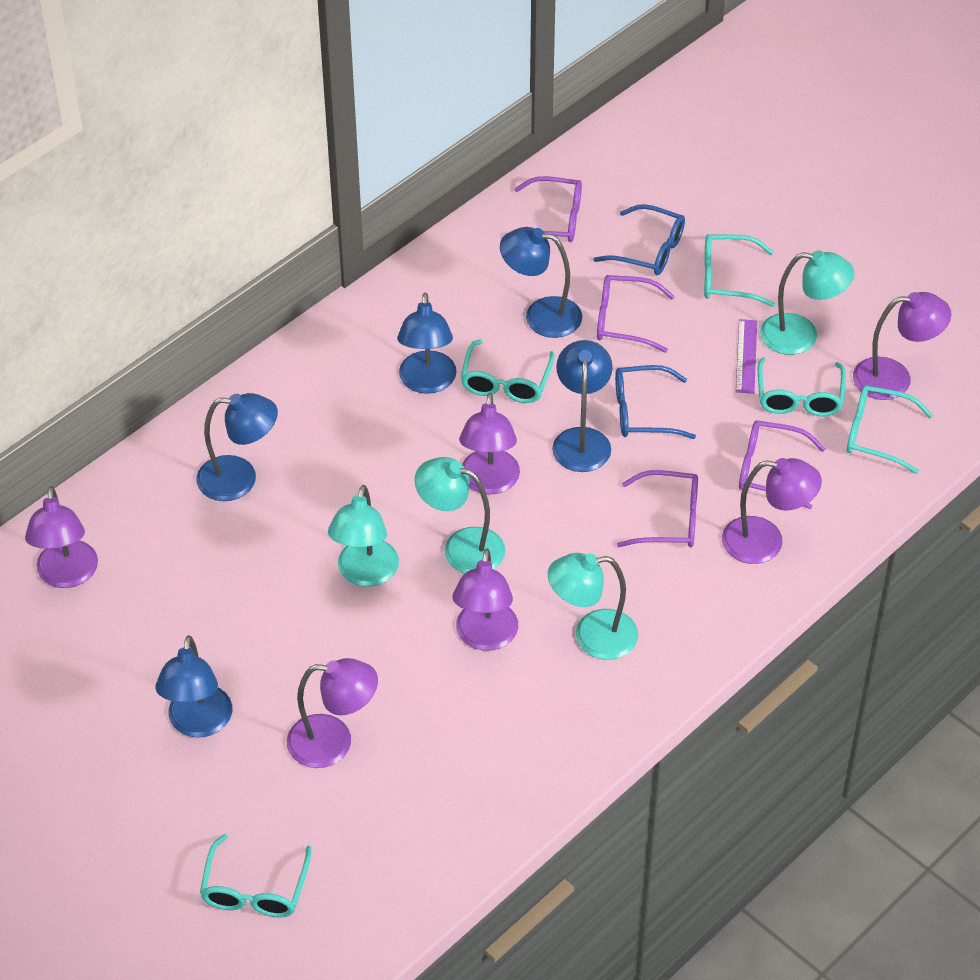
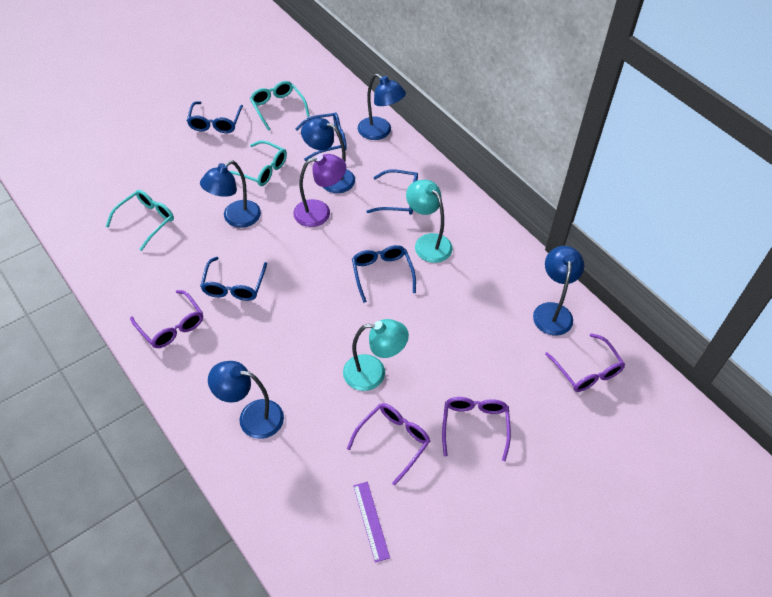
blue glasses: 2 -> 5
purple lamp: 6 -> 1
turquoise glasses: 5 -> 3
turquoise lamp: 4 -> 2

